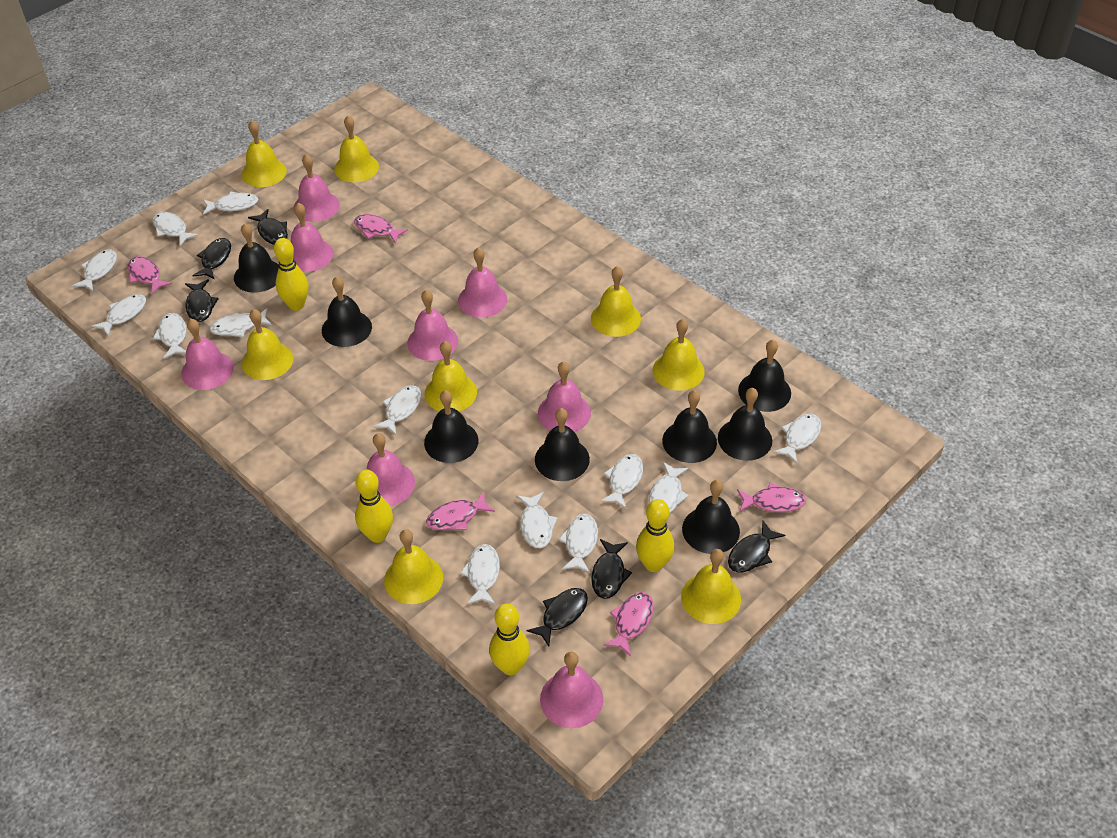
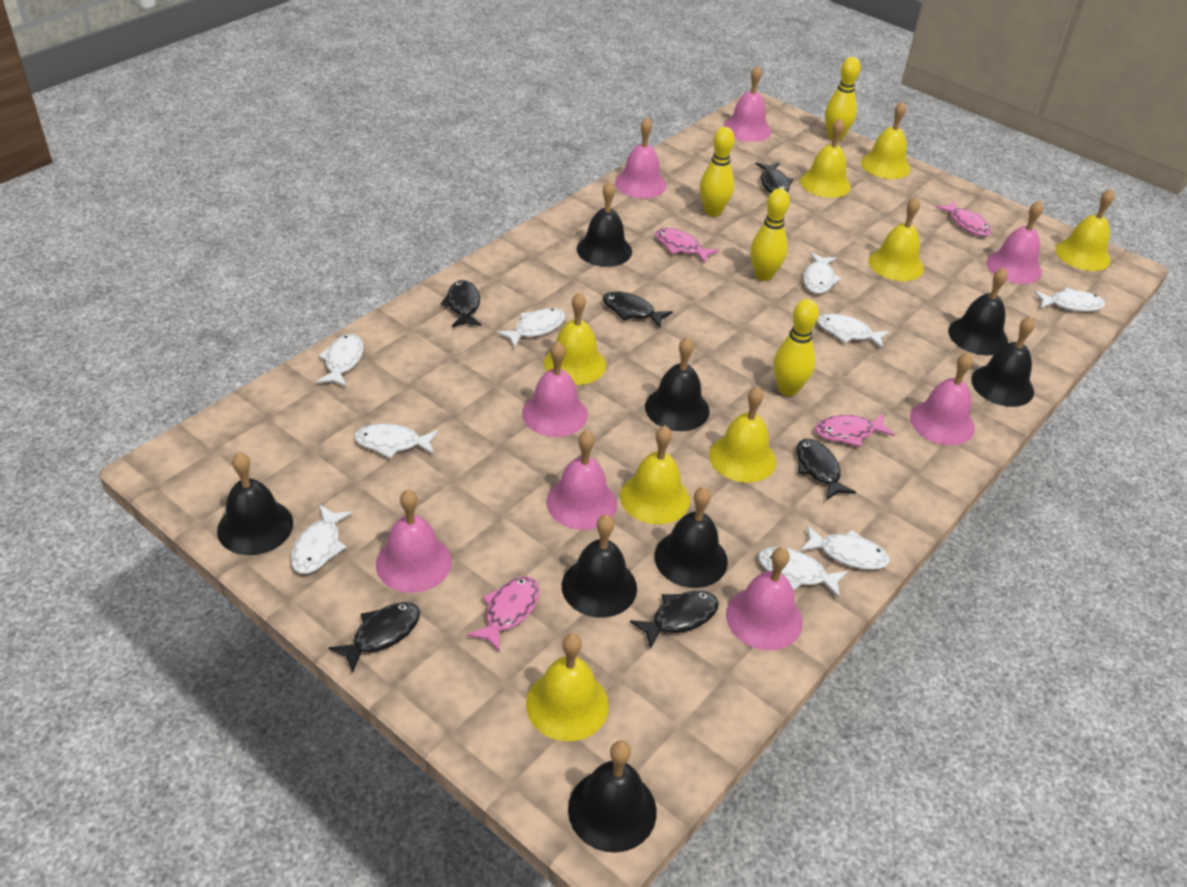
pink fish: 5 -> 4
white fish: 13 -> 9

